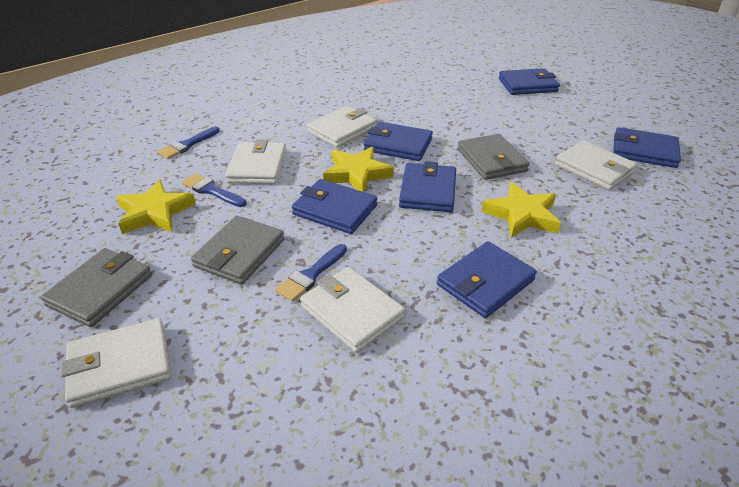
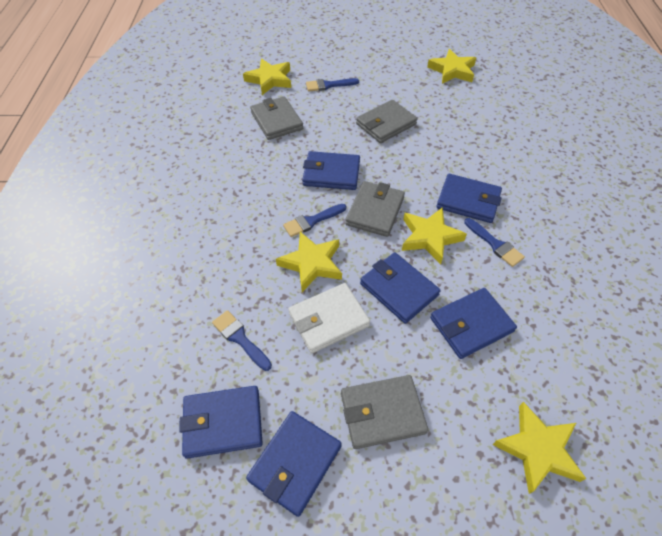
blue brush: 3 -> 4
grey wallet: 3 -> 4
white wallet: 5 -> 1
yellow star: 3 -> 5

